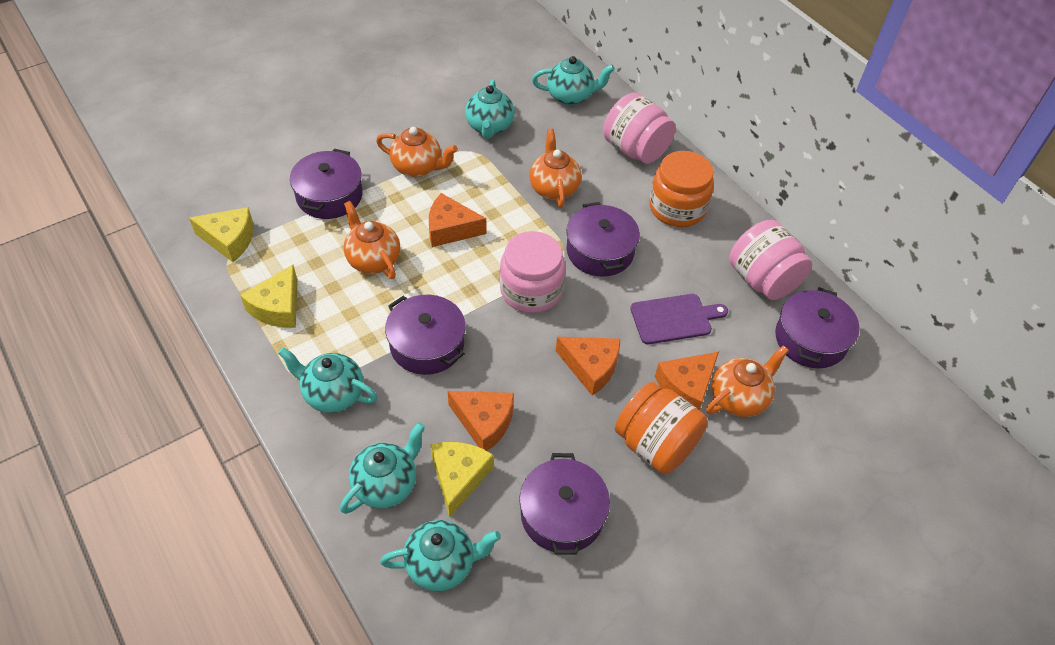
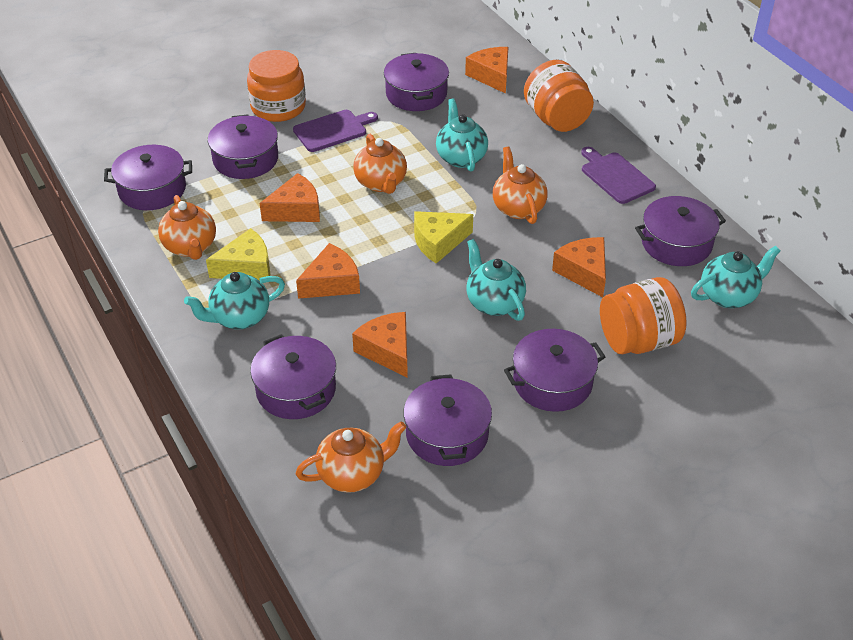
orange cheese: 4 -> 5
orange jar: 2 -> 3
pink jar: 3 -> 0
purple cutting board: 1 -> 2
purple pot: 5 -> 7
turquoise teapot: 5 -> 4
yellow cheese: 3 -> 2

